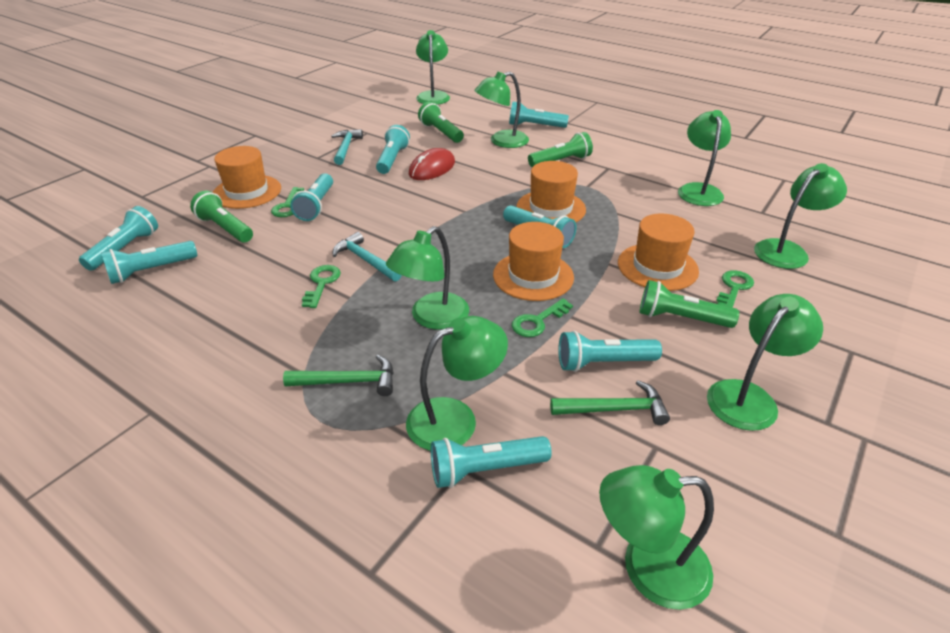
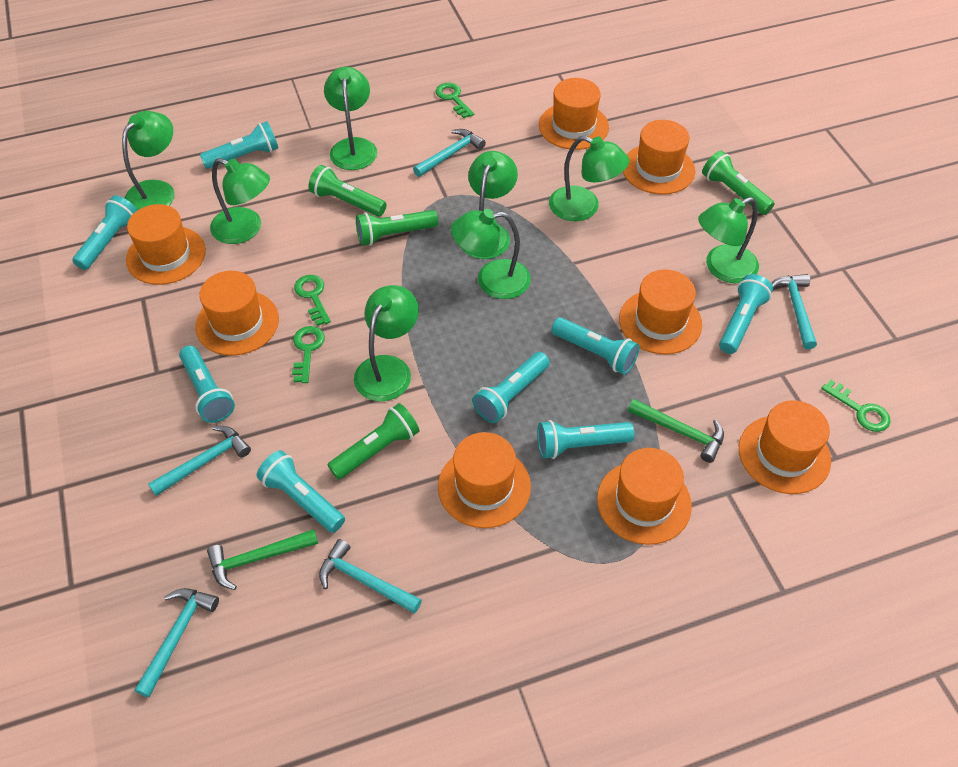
orange hat: 4 -> 8
red mouse: 1 -> 0
turquoise hammer: 2 -> 5

